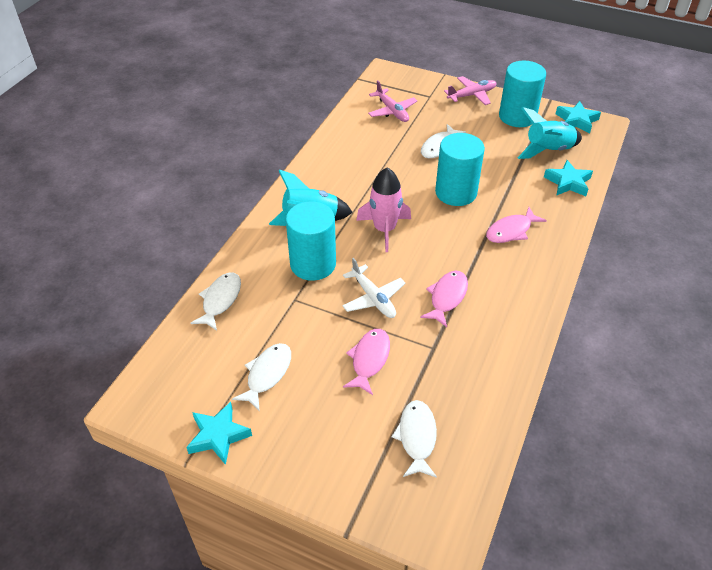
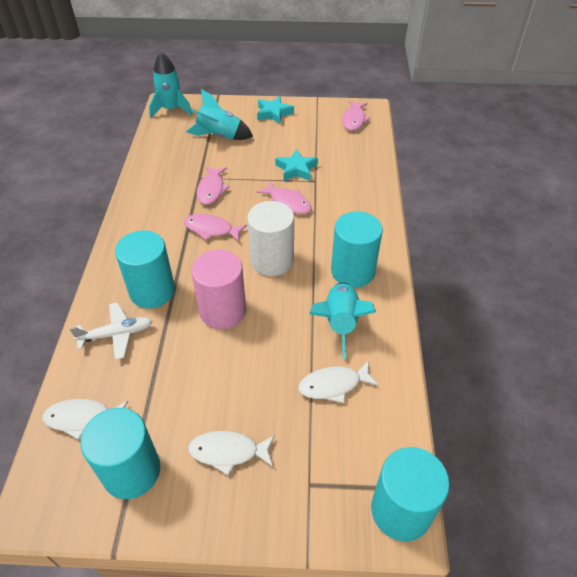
pink cylinder: 0 -> 1
pink fish: 3 -> 4
pink plane: 2 -> 0
pink rocket: 1 -> 0
turquoise cylinder: 3 -> 4
turquoise rocket: 2 -> 3
turquoise star: 3 -> 2
white cylinder: 0 -> 1
white fish: 4 -> 3

